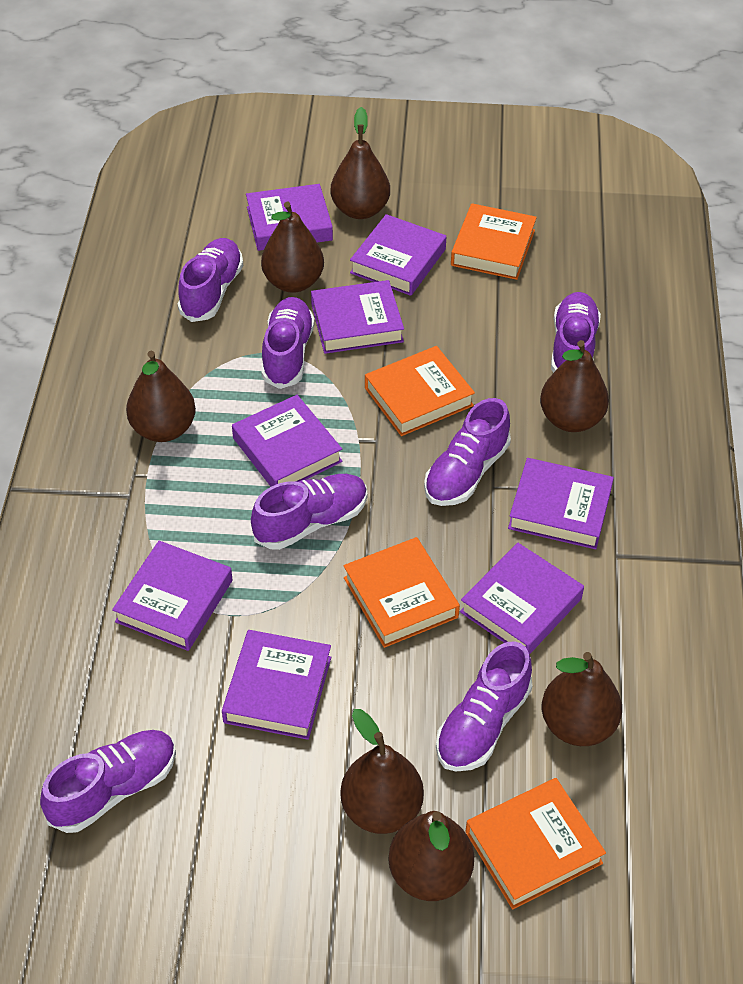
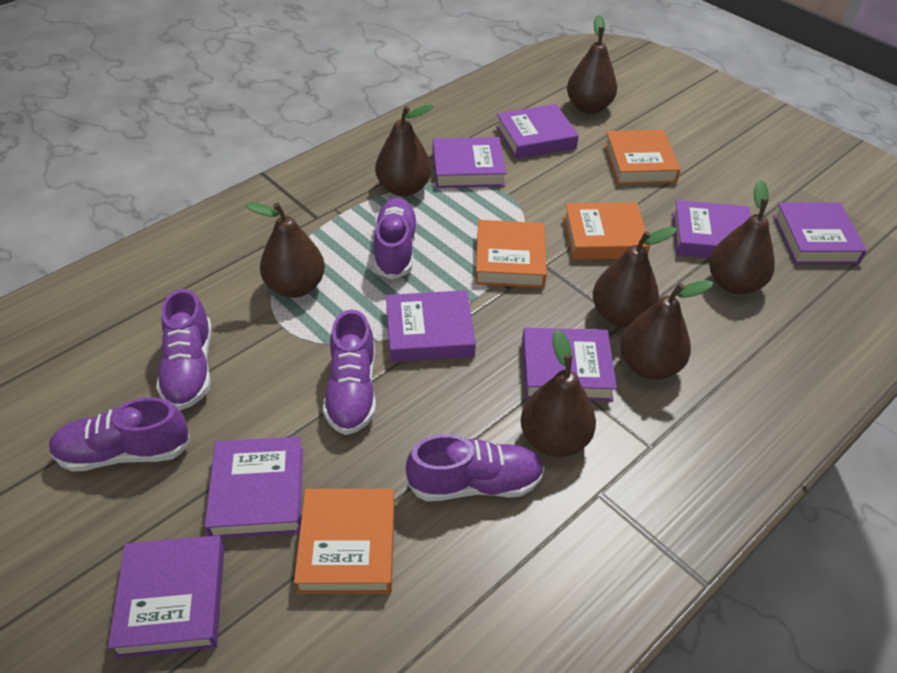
purple shoe: 7 -> 5

